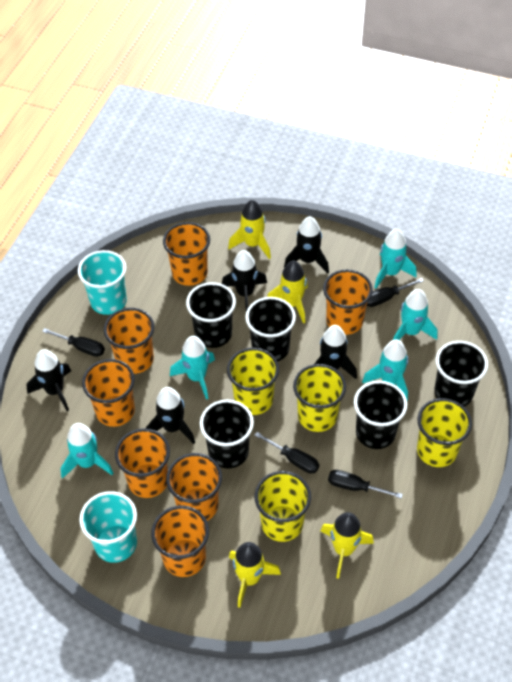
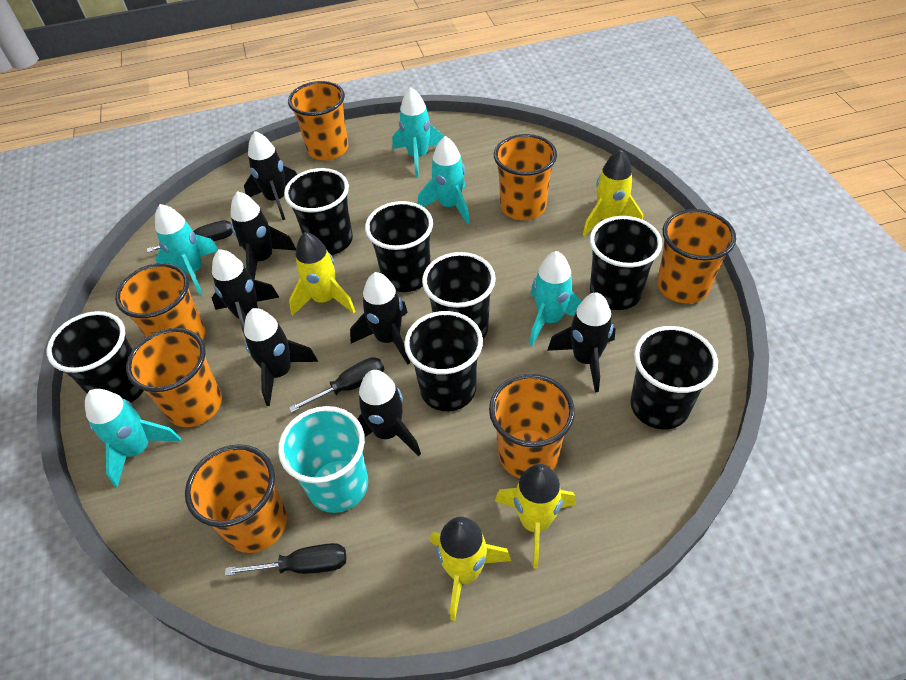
black cup: 5 -> 7
black rocket: 5 -> 7
black screwdriver: 4 -> 3
turquoise cup: 2 -> 1
yellow cup: 4 -> 0

